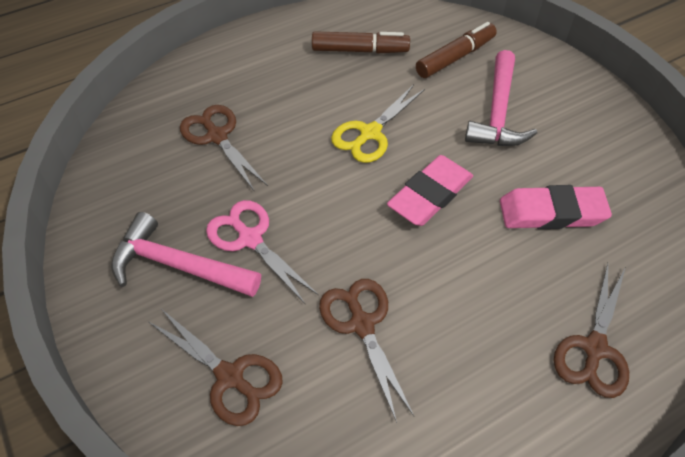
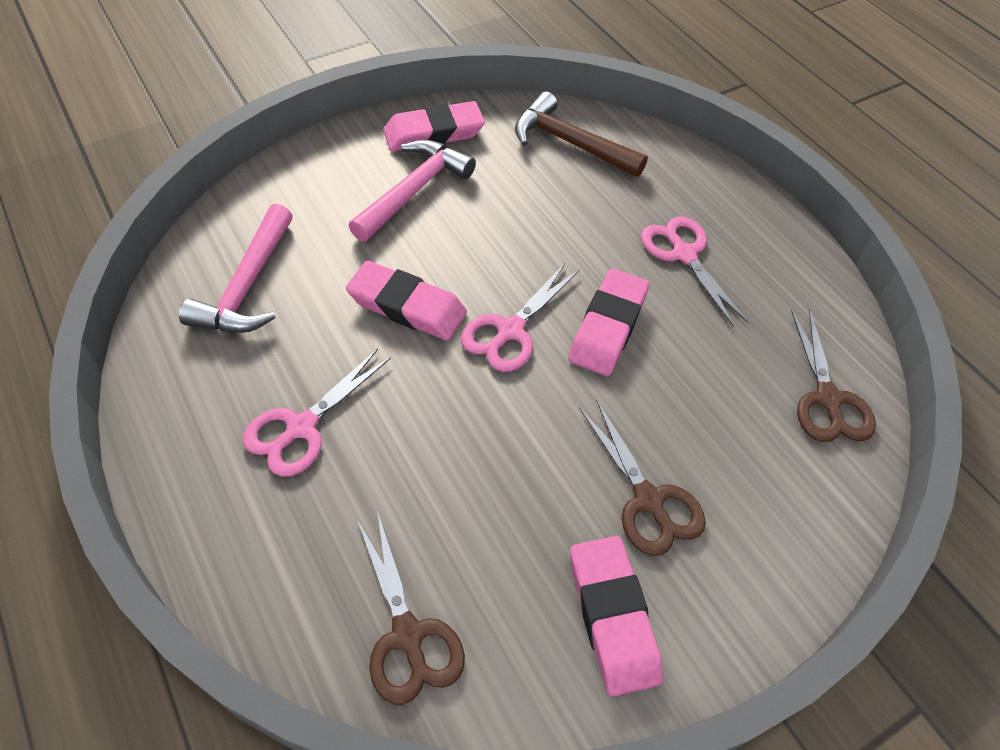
brown hammer: 0 -> 1
brown marker: 2 -> 0
brown scissors: 4 -> 3
pink eraser: 2 -> 4
pink scissors: 1 -> 3
yellow scissors: 1 -> 0

